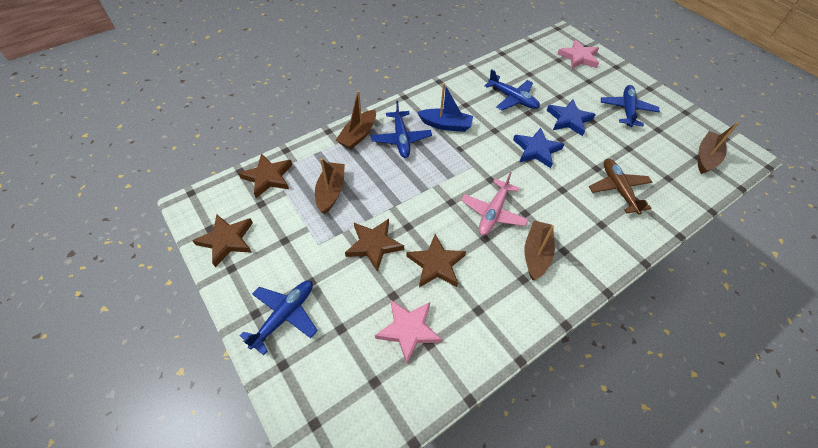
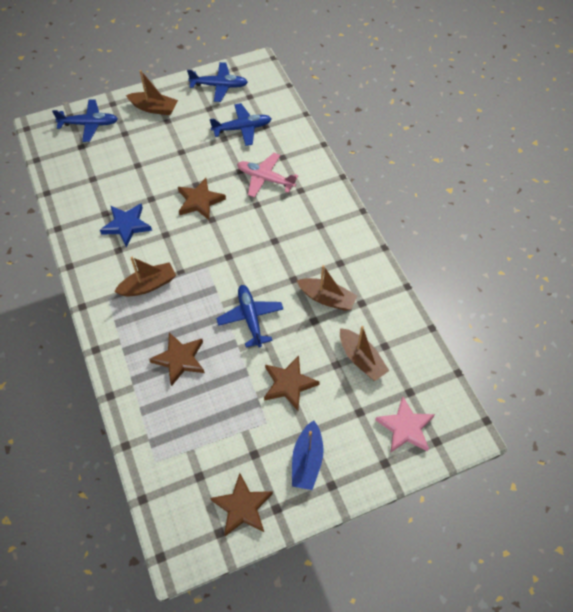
blue star: 2 -> 1
brown plane: 1 -> 0
pink star: 2 -> 1

